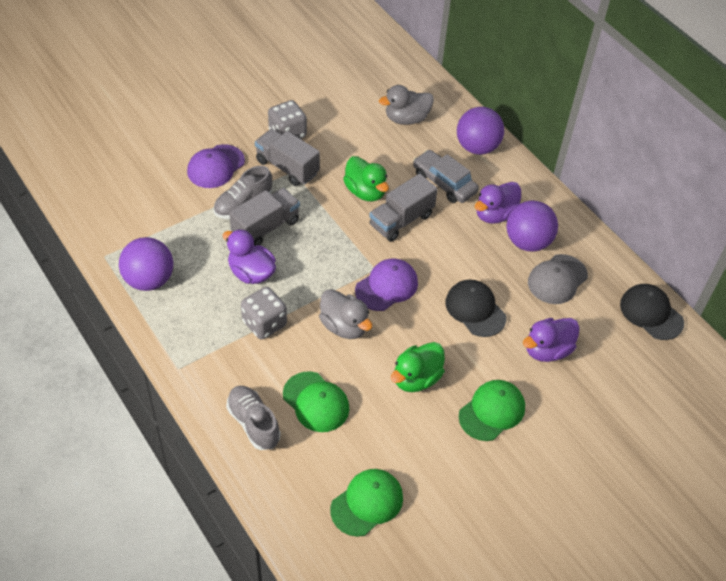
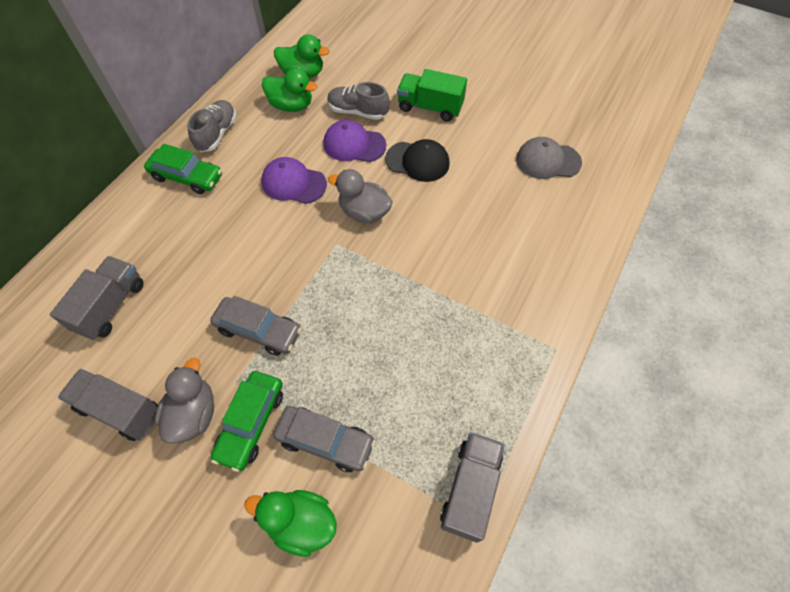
black cap: 2 -> 1
green cap: 3 -> 0
green car: 0 -> 2
green duck: 2 -> 3
green truck: 0 -> 1
grey car: 1 -> 2
grey dice: 2 -> 0
purple ball: 3 -> 0
purple duck: 3 -> 0

